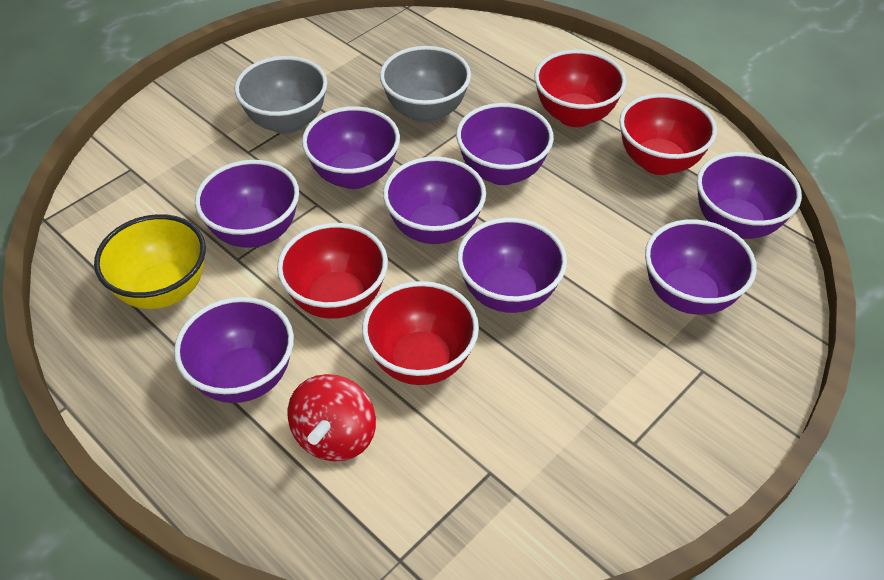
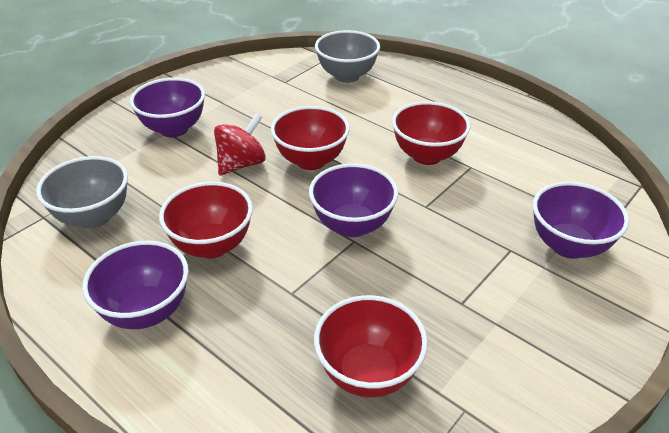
purple bowl: 8 -> 4
yellow bowl: 1 -> 0

